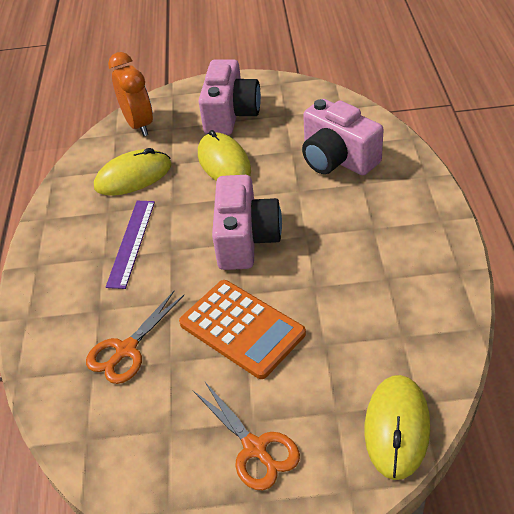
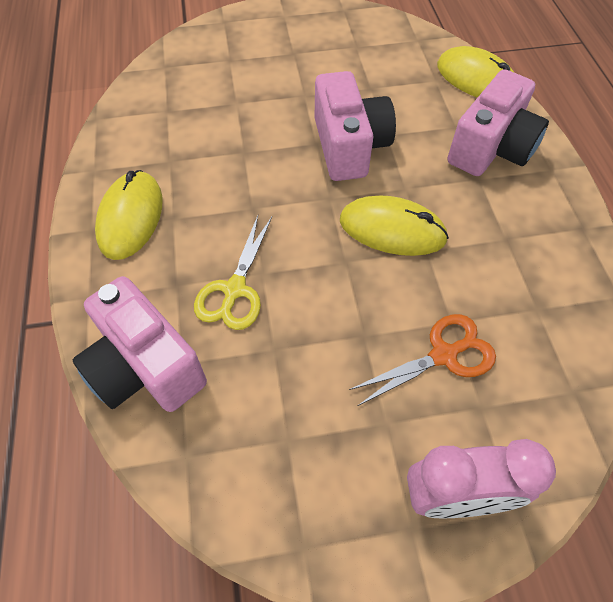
orange calculator: 1 -> 0
orange clock: 1 -> 0
orange scissors: 2 -> 1
pink clock: 0 -> 1
purple ruler: 1 -> 0
yellow scissors: 0 -> 1

